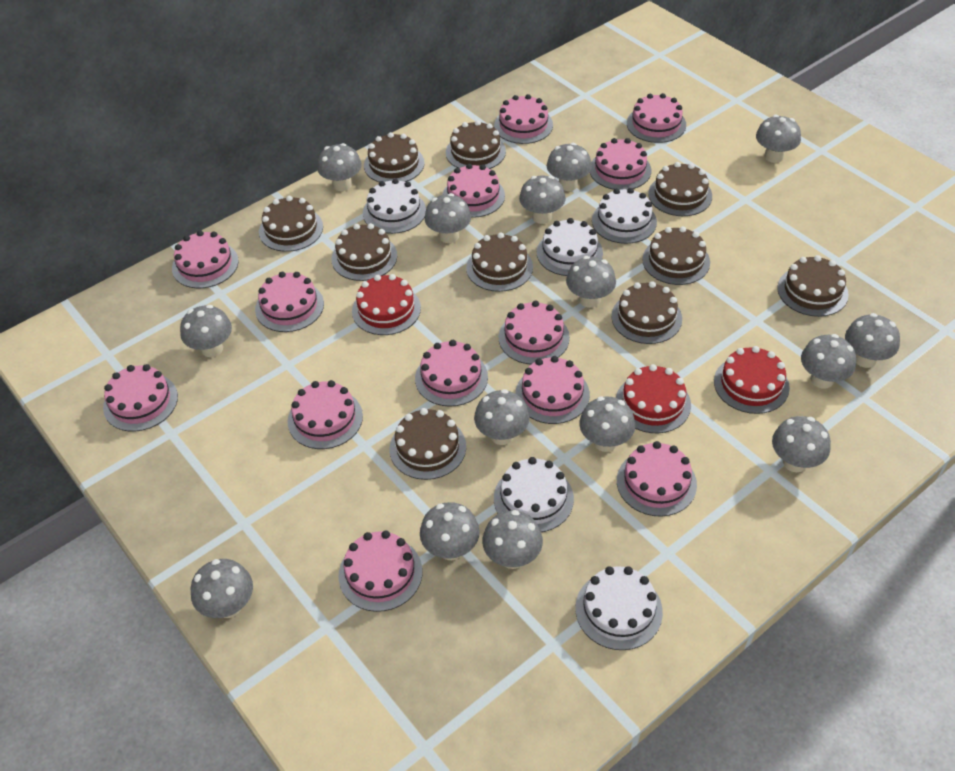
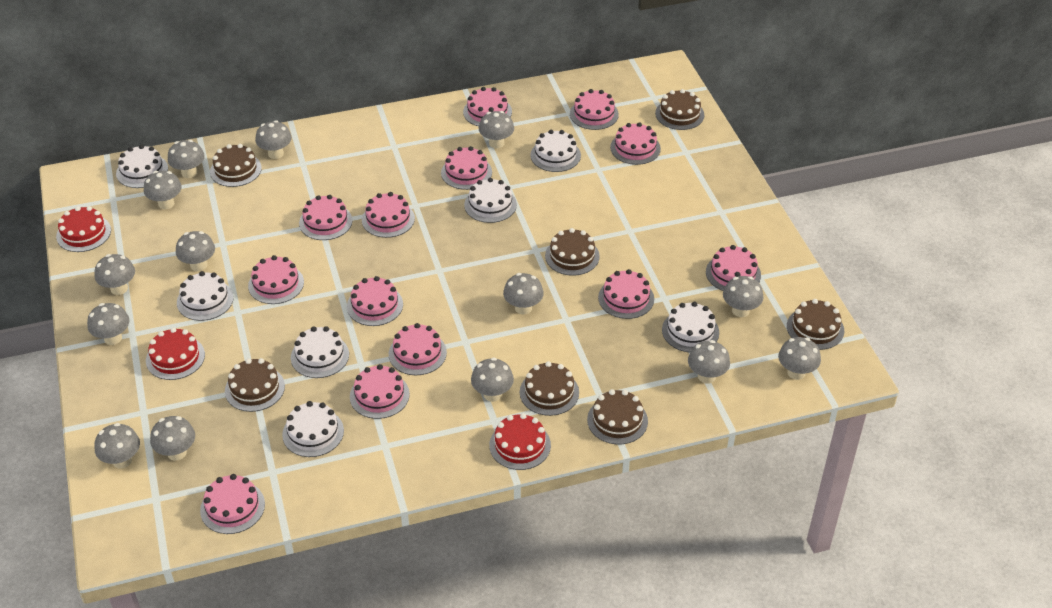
brown cake: 10 -> 7
grey mushroom: 15 -> 14
white cake: 5 -> 7

